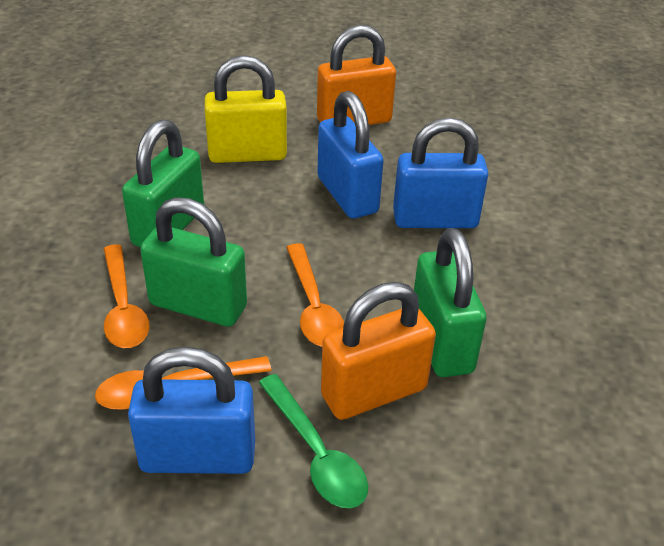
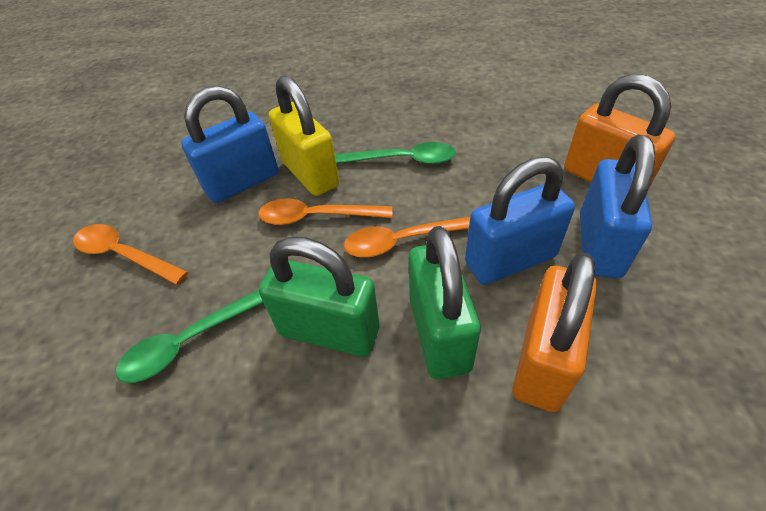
green padlock: 3 -> 2
green spoon: 1 -> 2

